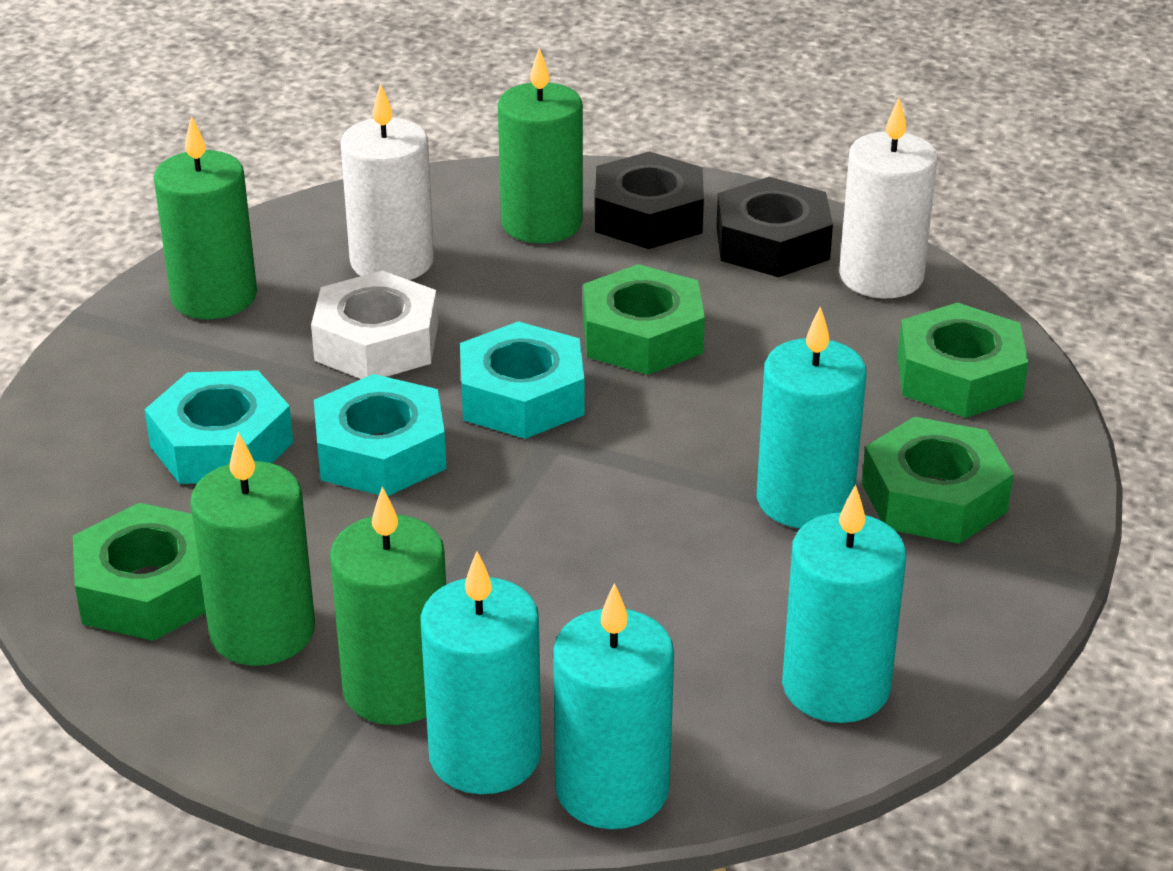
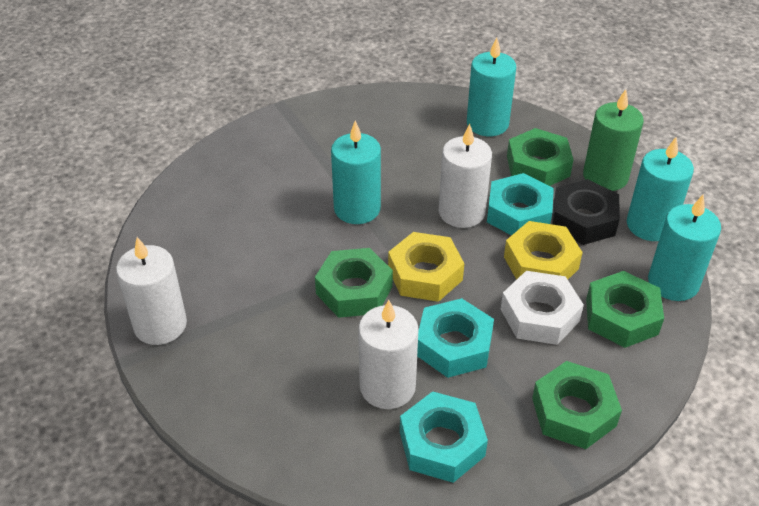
black nut: 2 -> 1
green candle: 4 -> 1
white candle: 2 -> 3
yellow nut: 0 -> 2

